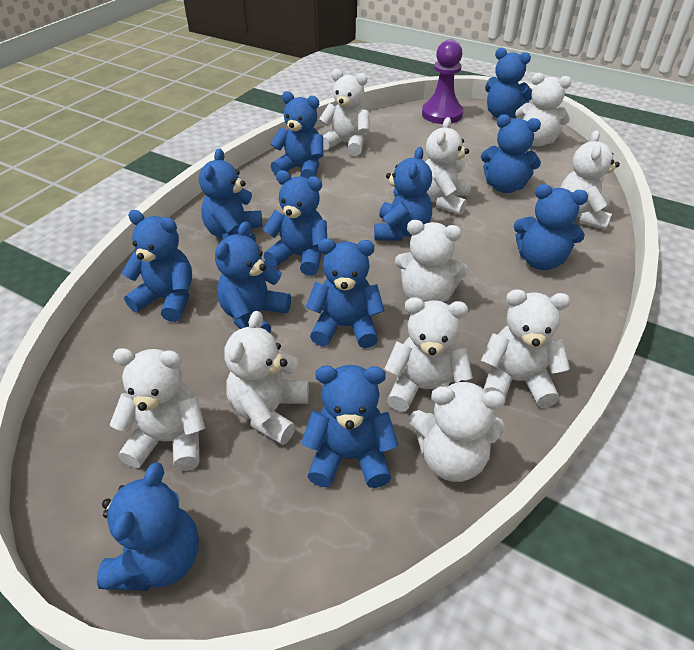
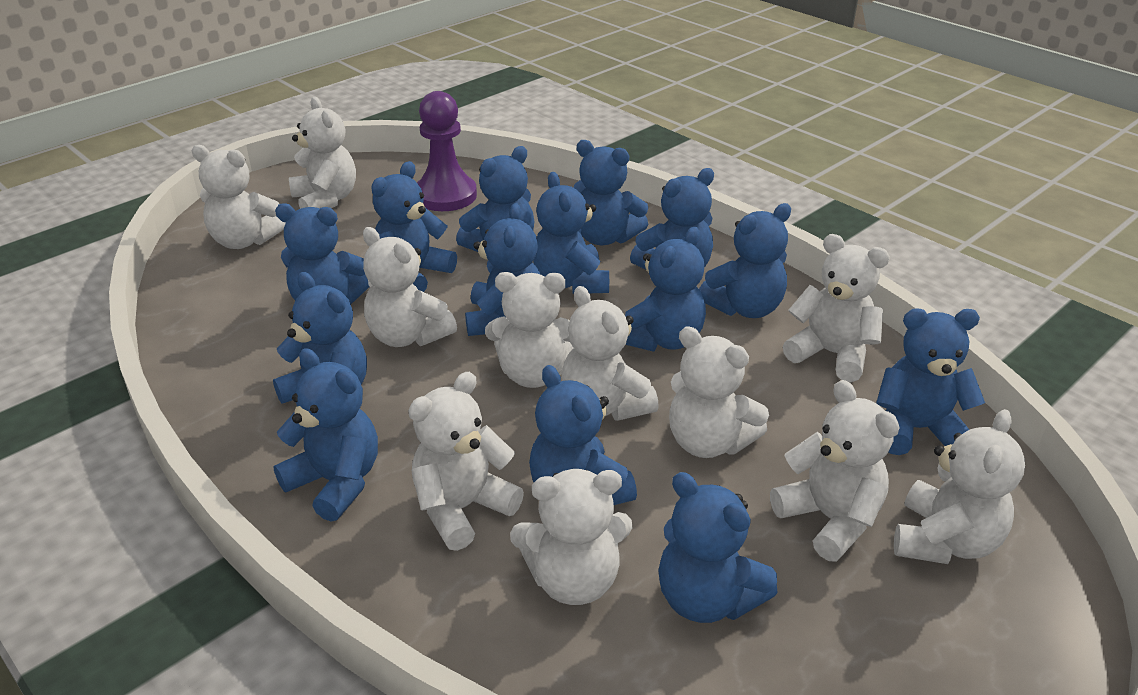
blue teddy bear: 12 -> 14
white teddy bear: 10 -> 11

